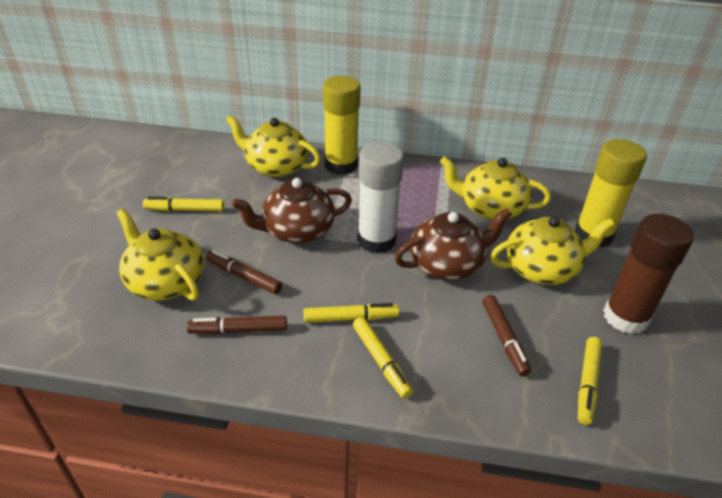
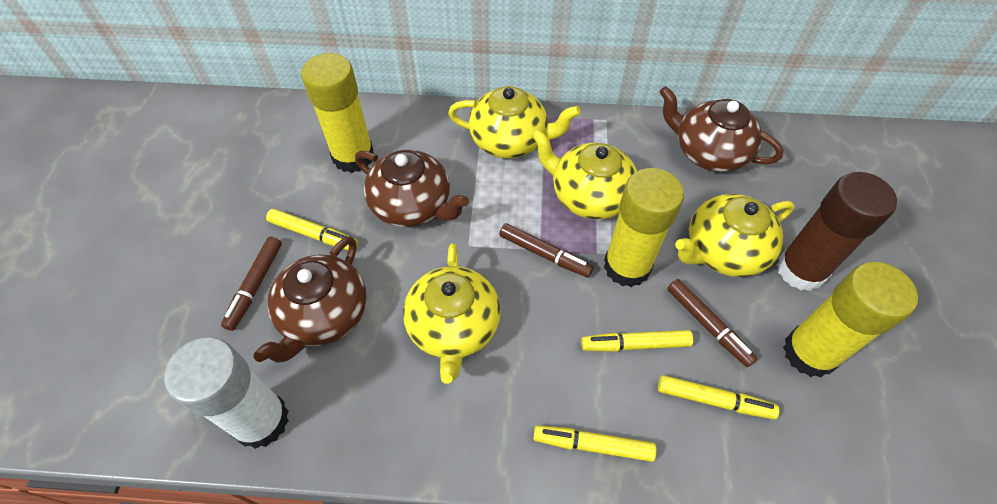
brown teapot: 2 -> 3
yellow glue stick: 2 -> 3

